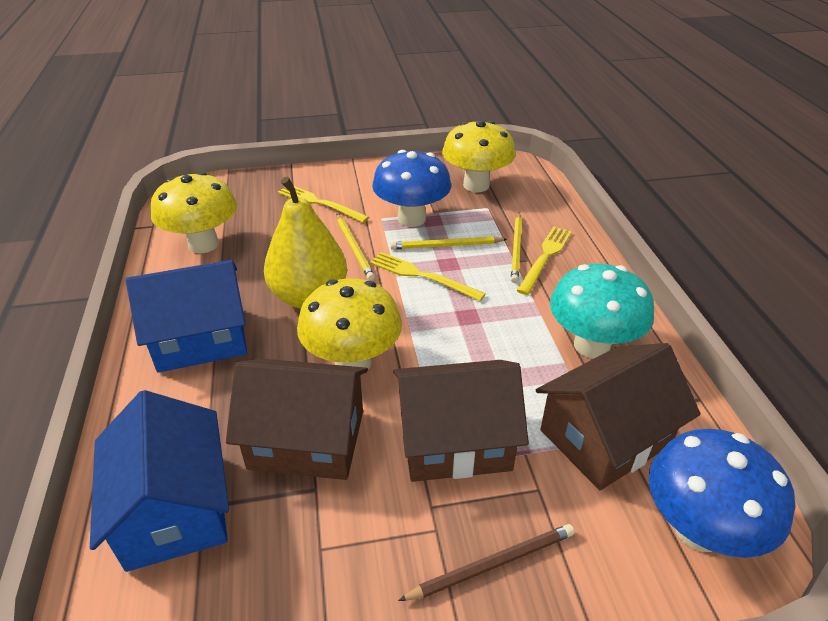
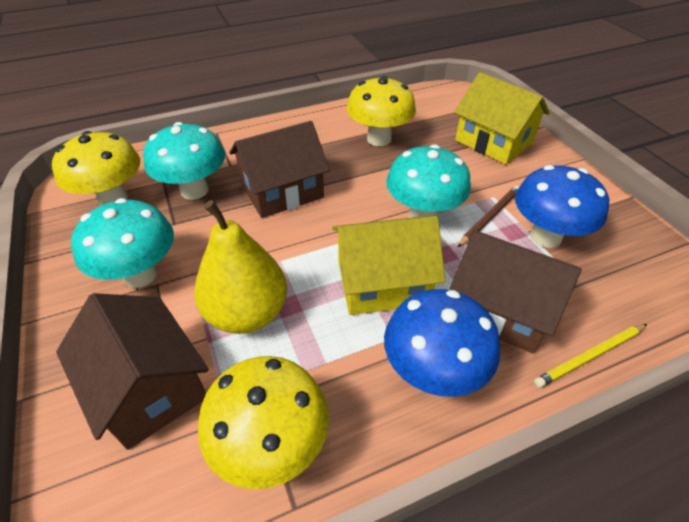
blue house: 2 -> 0
turquoise mushroom: 1 -> 3
yellow fork: 3 -> 0
yellow house: 0 -> 2
yellow pencil: 3 -> 1

